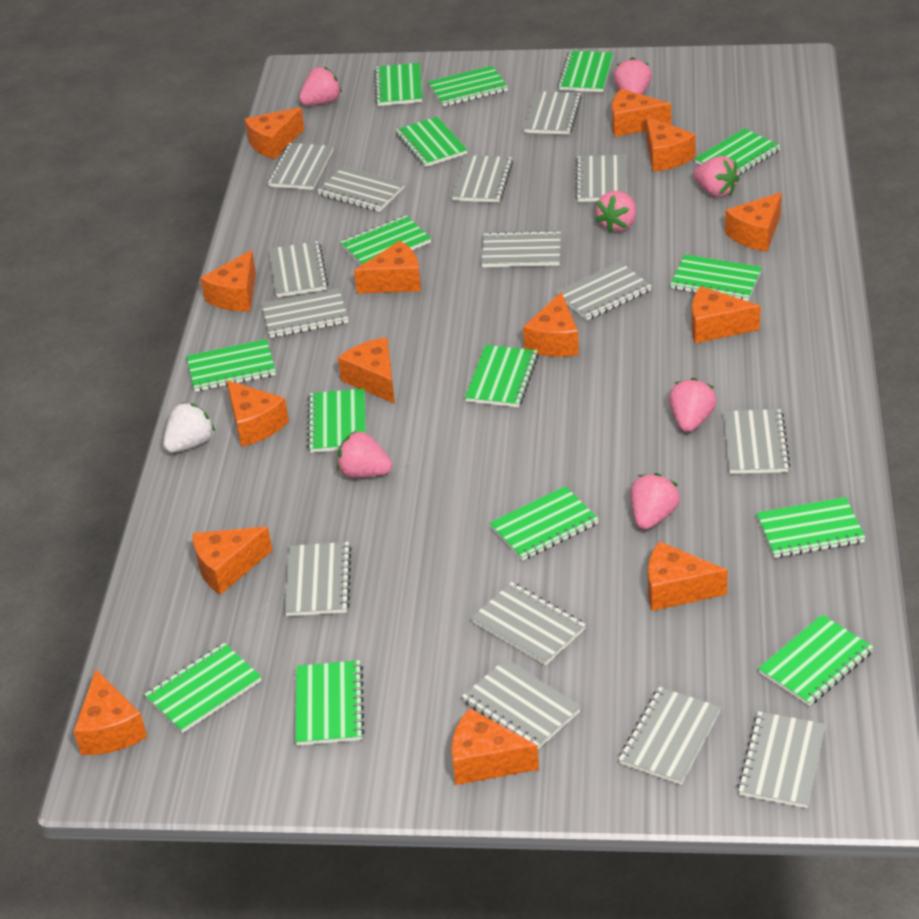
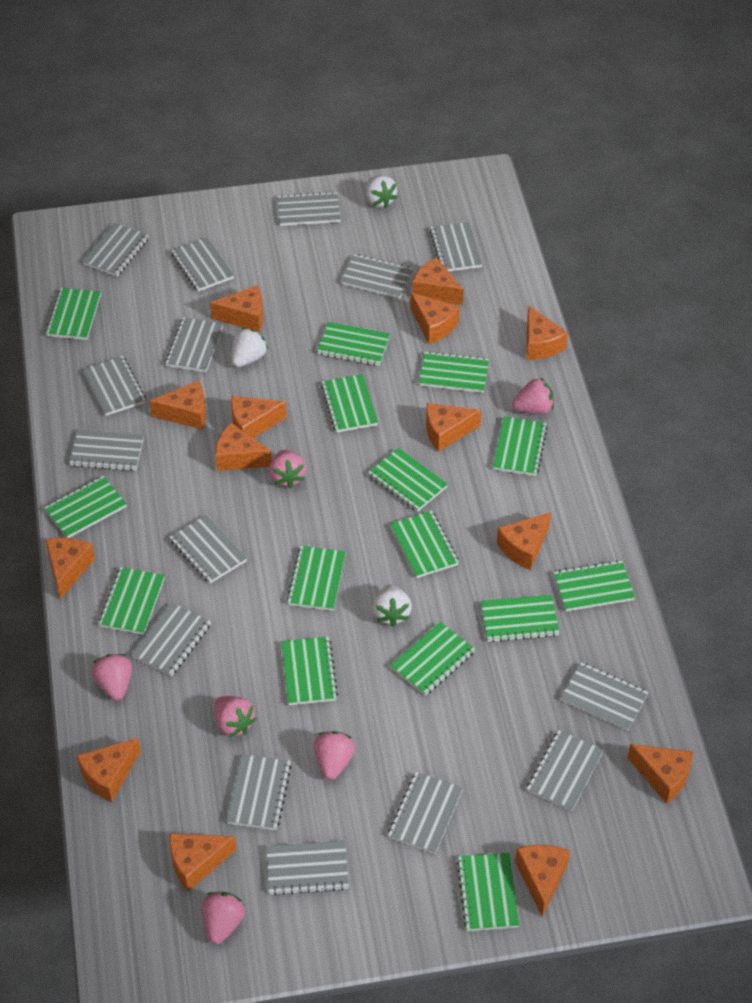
pink strawberry: 7 -> 6
white strawberry: 1 -> 3

